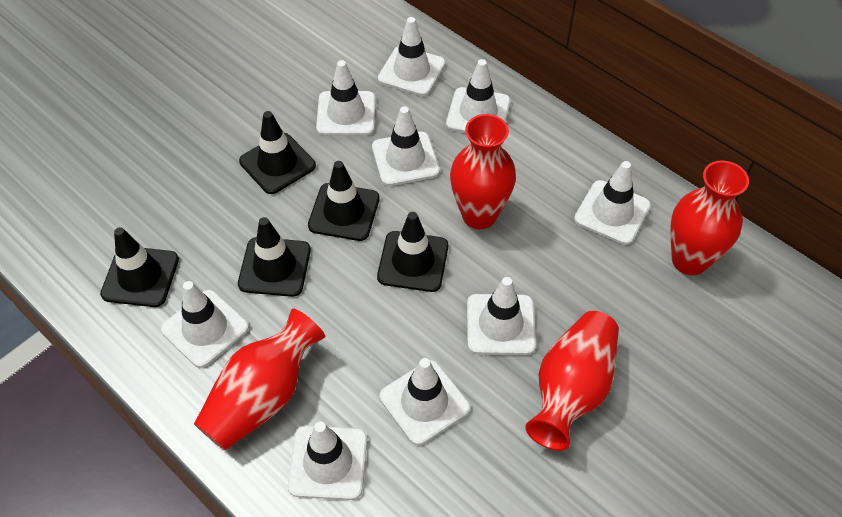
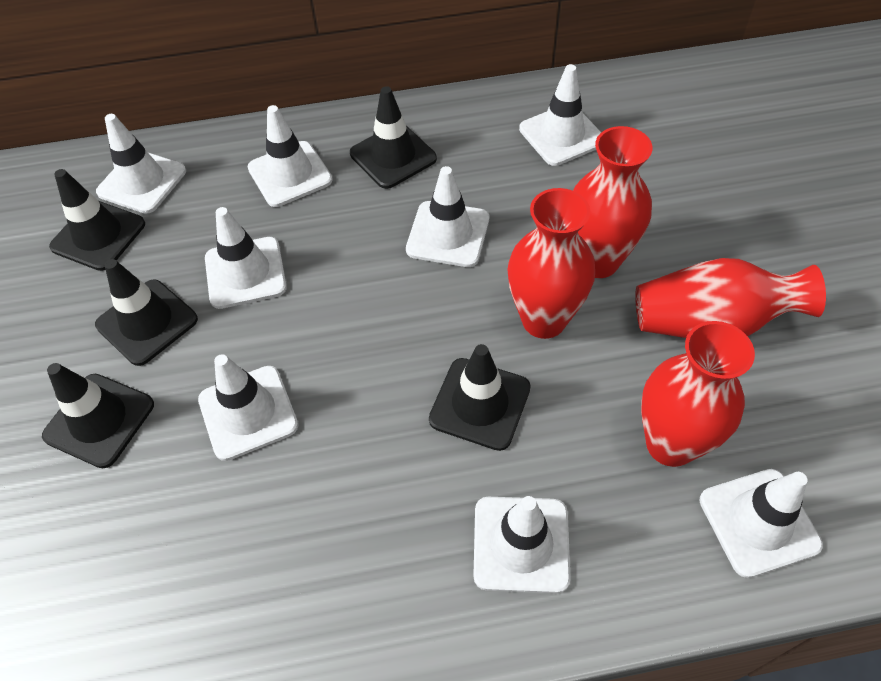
white traffic cone: 9 -> 8

